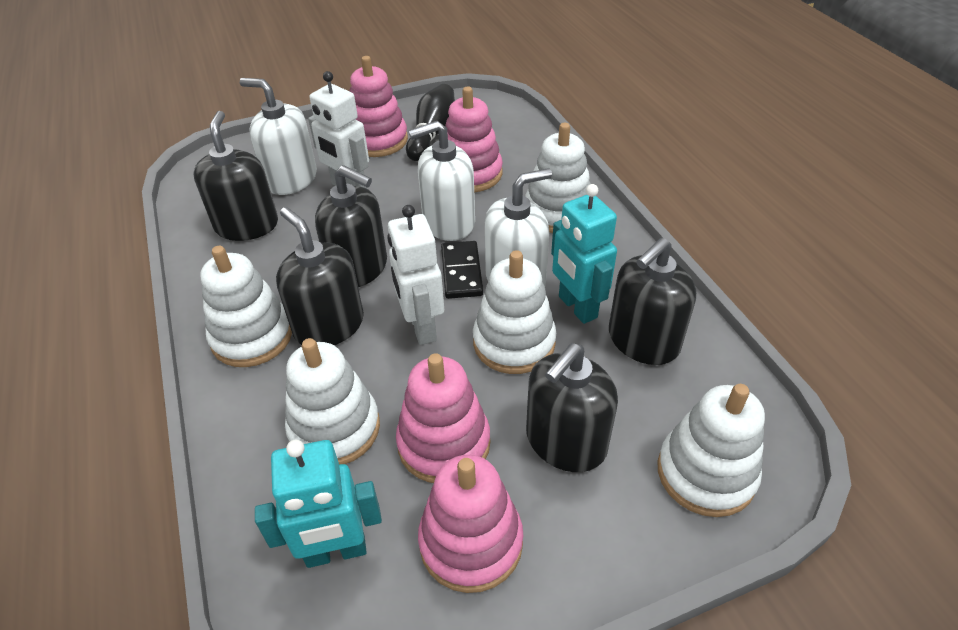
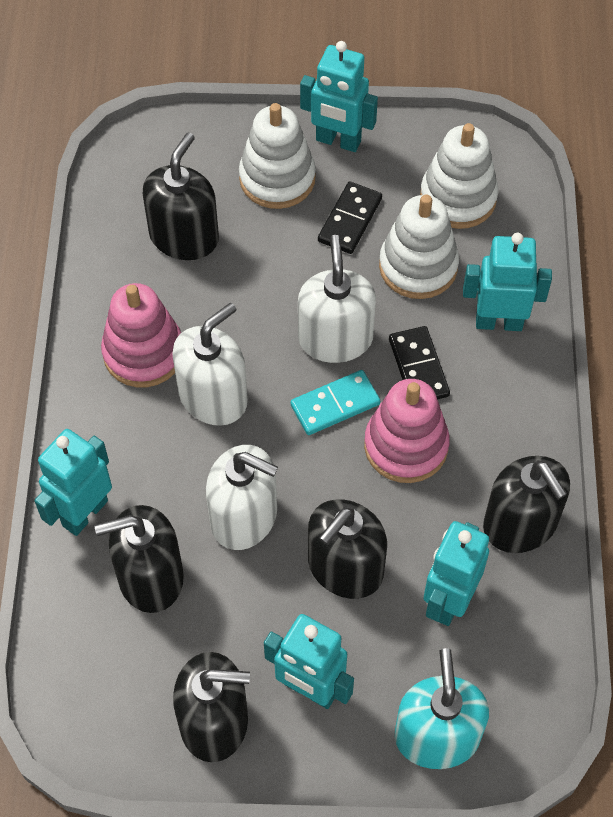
black bowling pin: 1 -> 0
black domino: 1 -> 2
pink stacking toy: 4 -> 2
turquoise domino: 0 -> 1
turquoise robot: 2 -> 5
turquoise soap dispenser: 0 -> 1
white robot: 2 -> 0
white stacking toy: 5 -> 3

